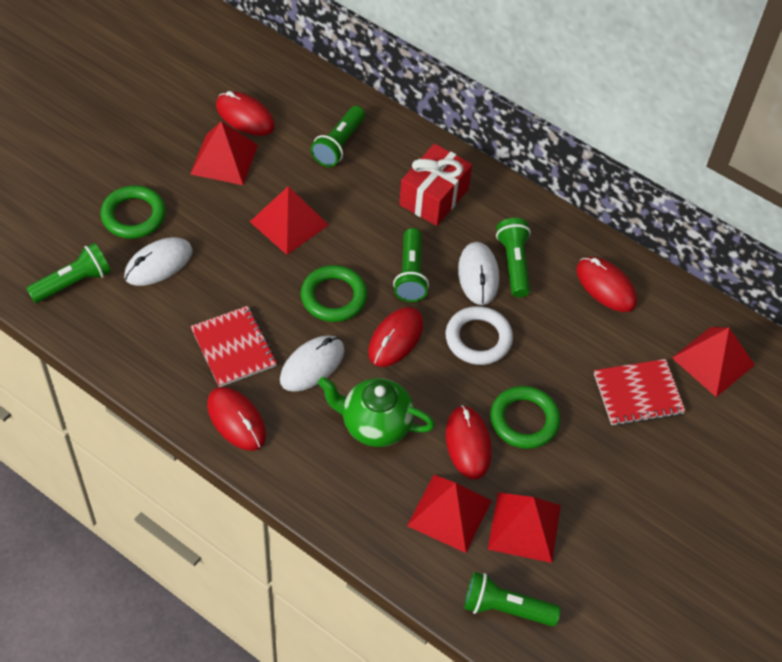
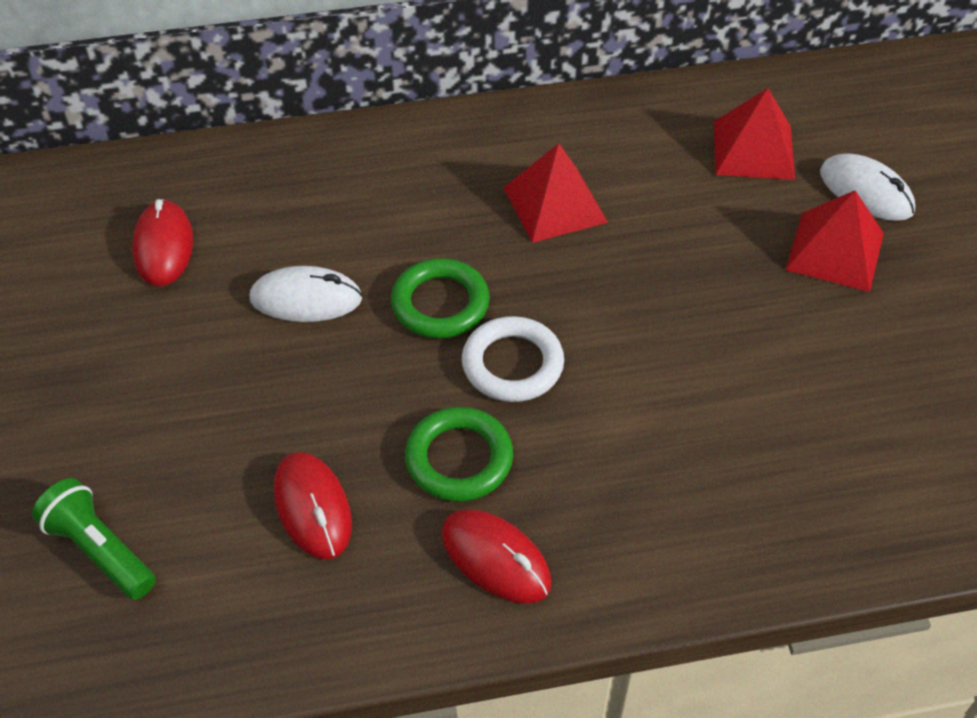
green flashlight: 5 -> 1
green ring: 3 -> 2
green teapot: 1 -> 0
red gift: 1 -> 0
red mouse: 5 -> 3
red notebook: 2 -> 0
red pyramid: 5 -> 3
white mouse: 3 -> 2

